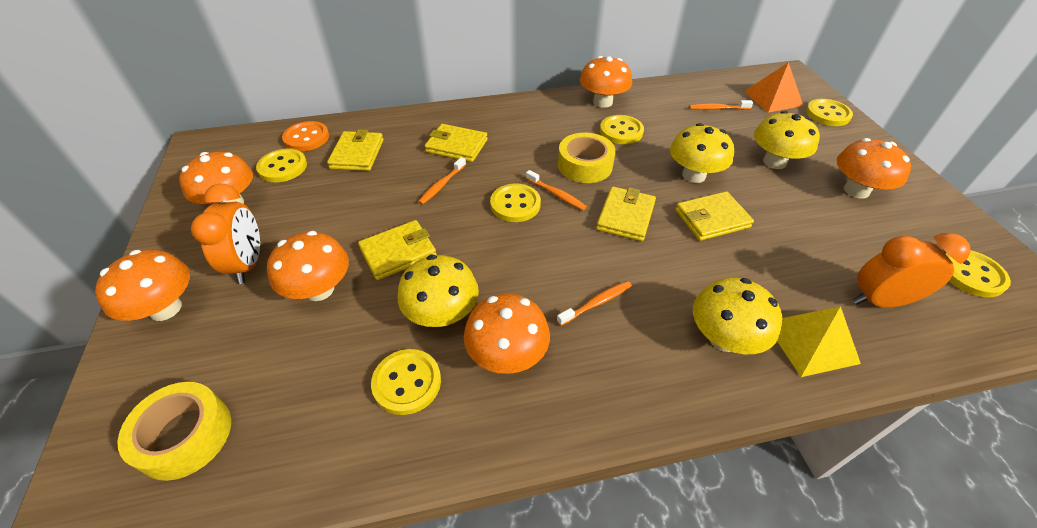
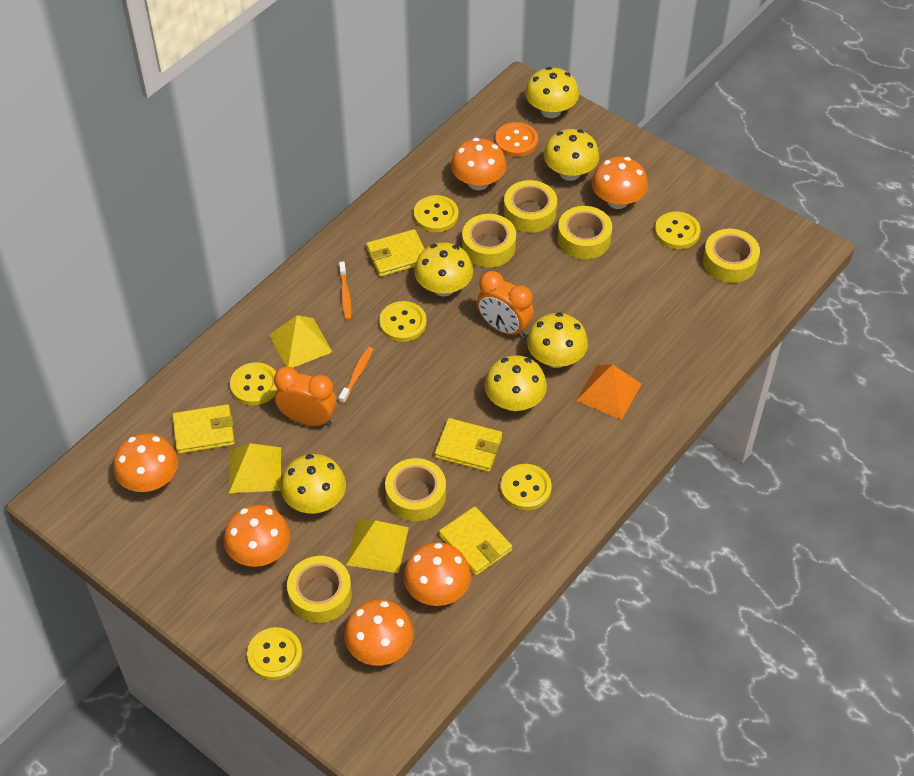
orange toothbrush: 4 -> 2
yellow mushroom: 4 -> 6
yellow pyramid: 1 -> 3
yellow tape: 2 -> 6
yellow wallet: 5 -> 4

